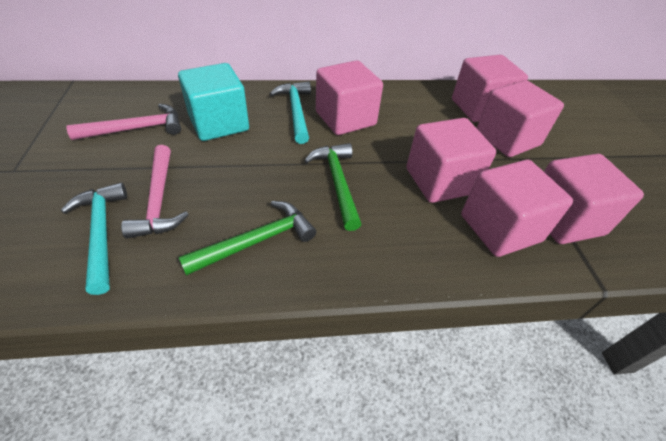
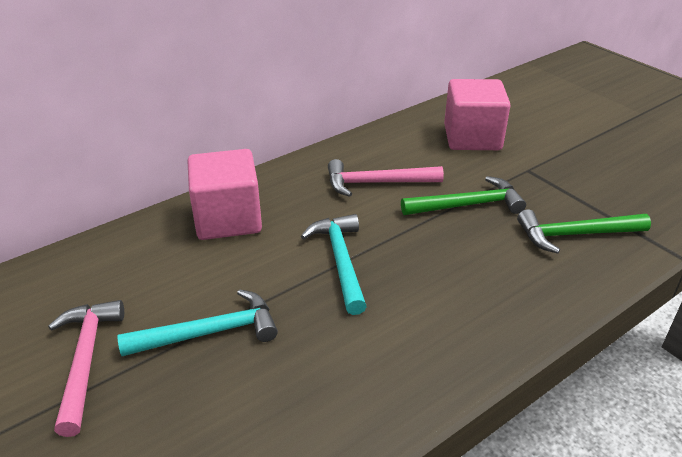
pink cube: 6 -> 2
turquoise cube: 1 -> 0

